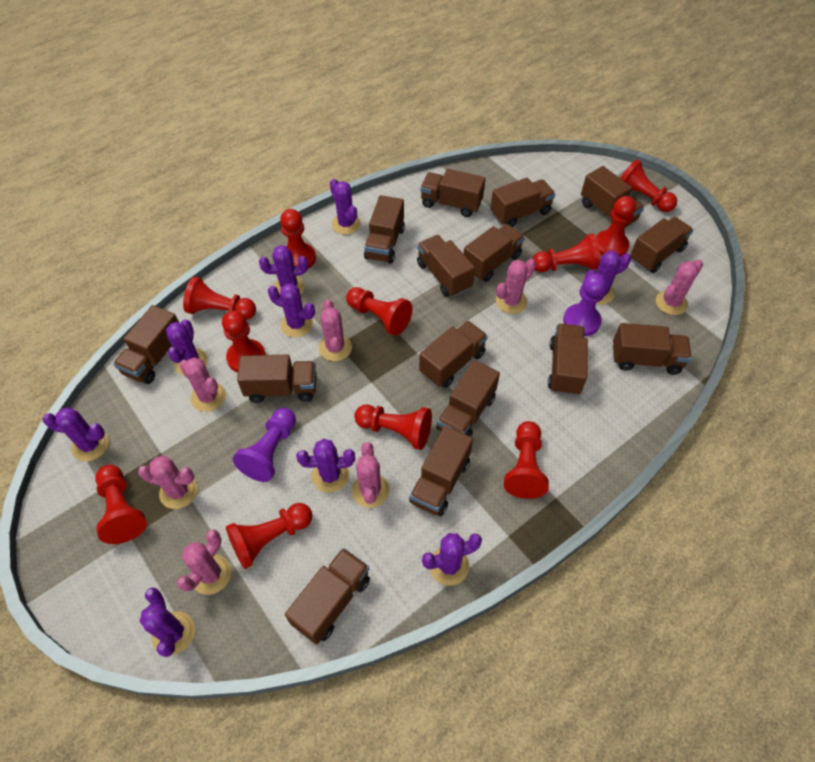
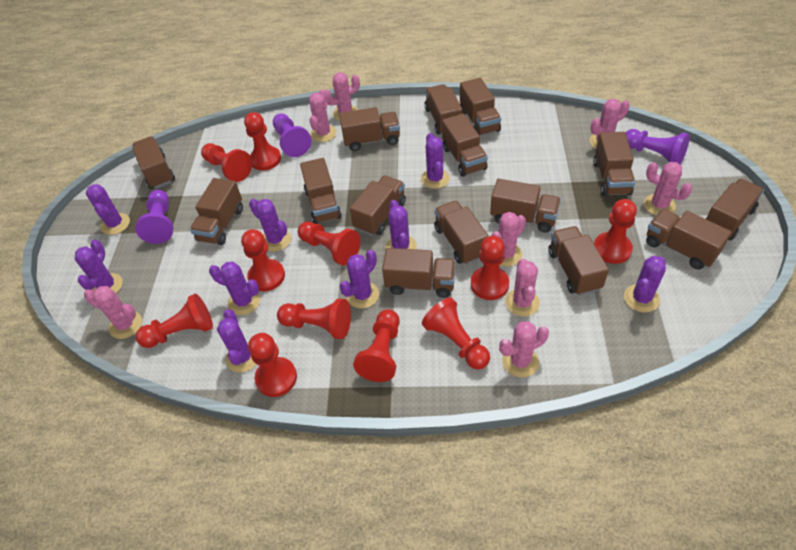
pink cactus: 7 -> 8
purple pawn: 2 -> 3

